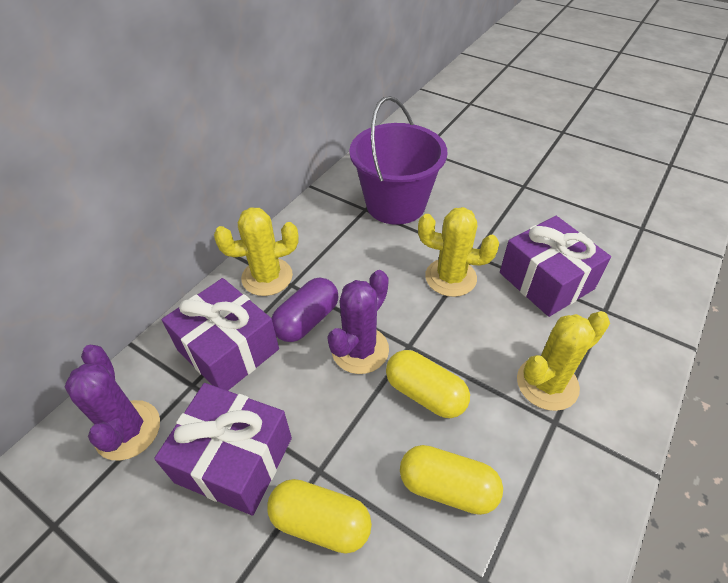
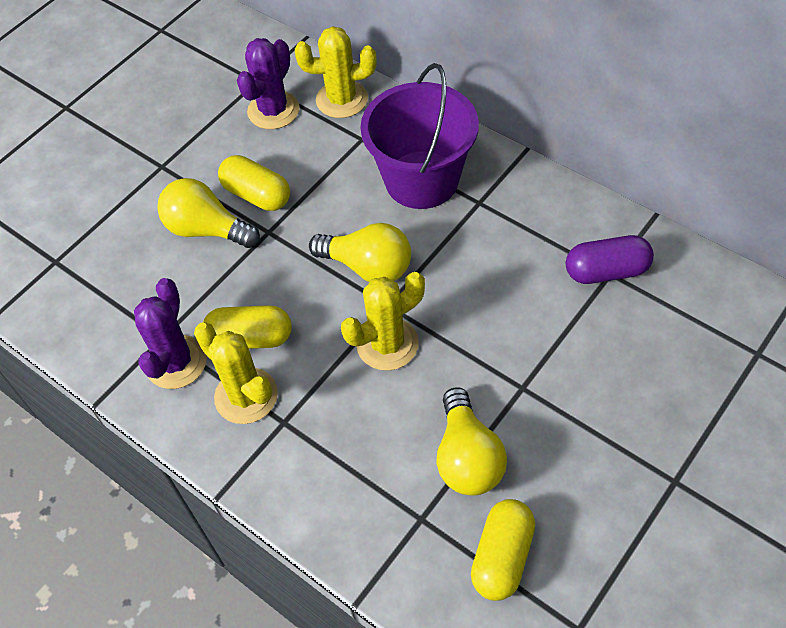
purple gift: 3 -> 0
yellow light bulb: 0 -> 3

